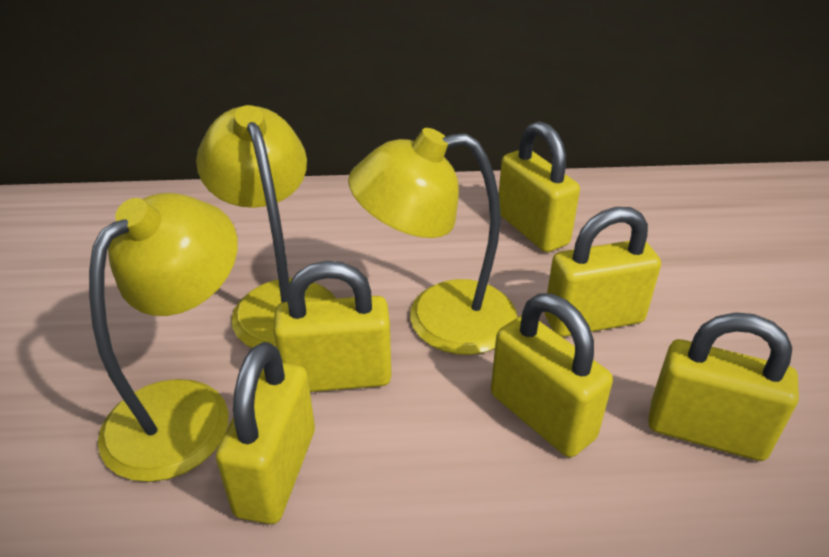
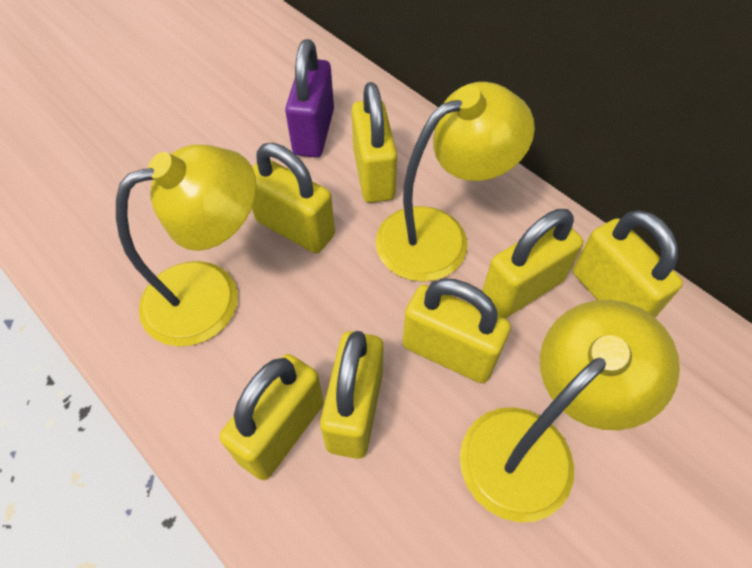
purple padlock: 0 -> 1
yellow padlock: 6 -> 7

